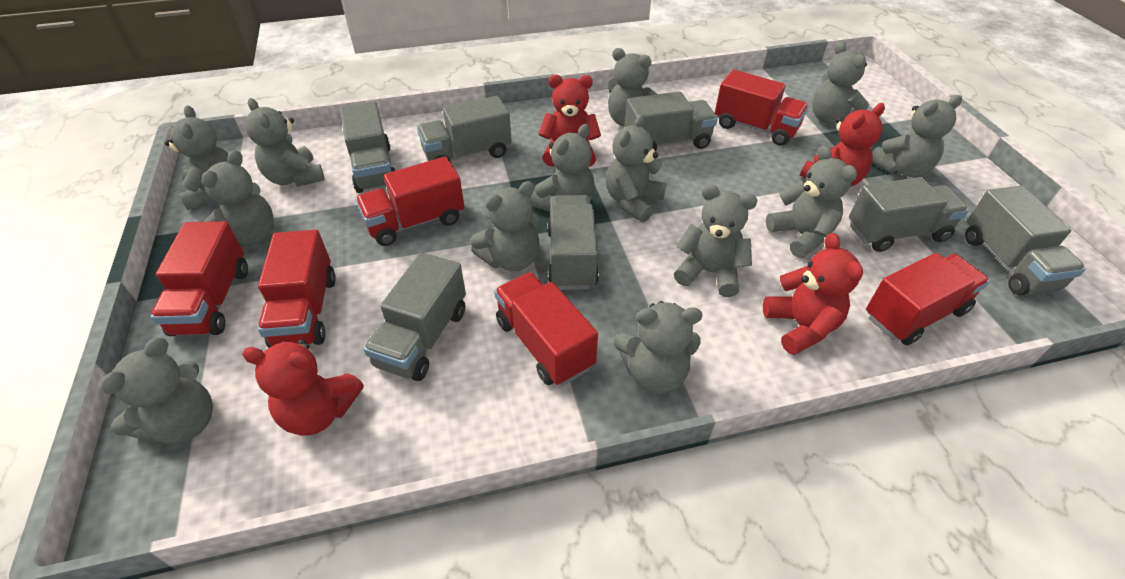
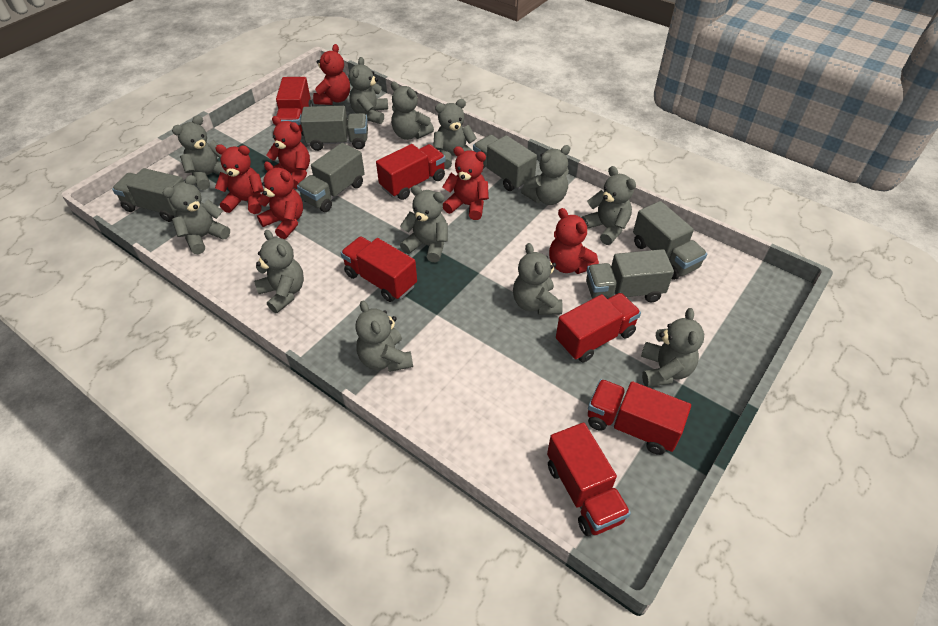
grey teddy bear: 13 -> 12
grey truck: 7 -> 6
red teddy bear: 4 -> 6

